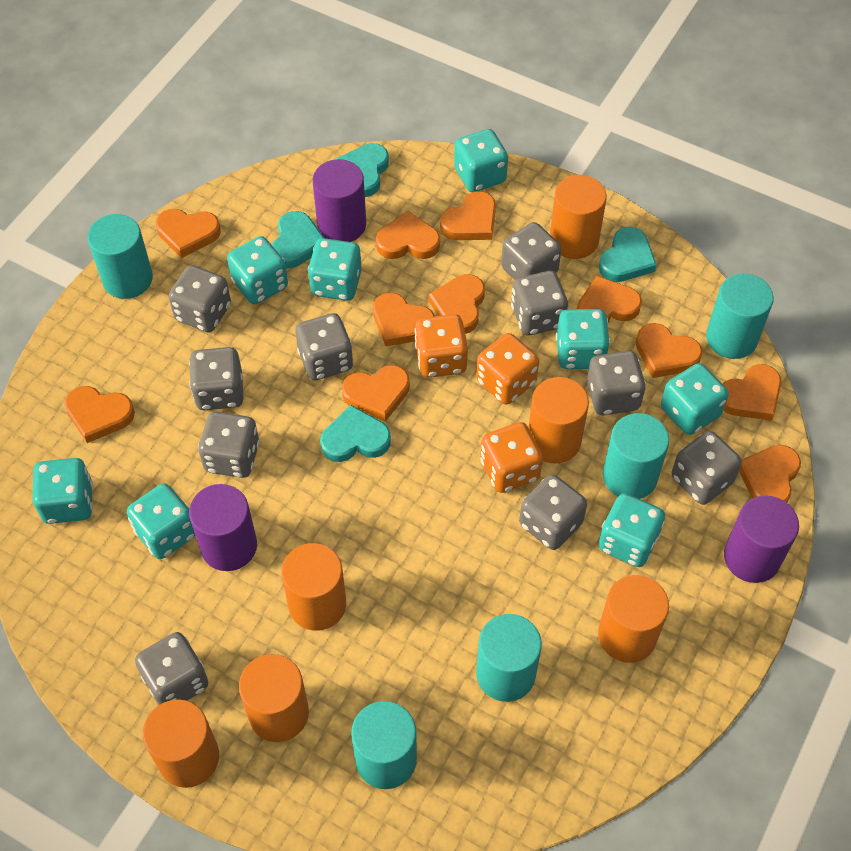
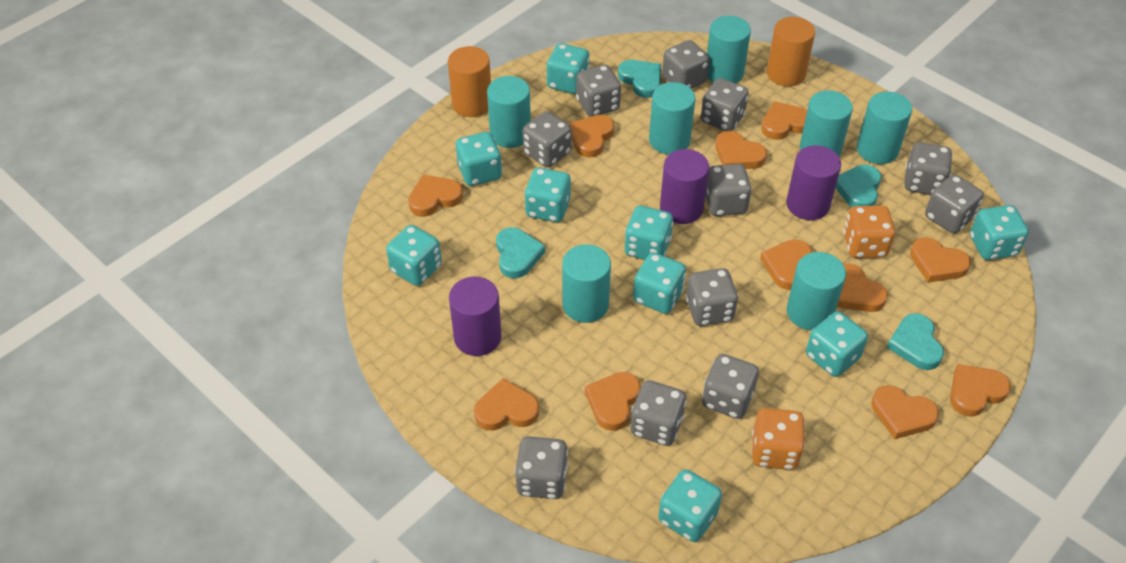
grey dice: 10 -> 11
orange cylinder: 6 -> 2
orange dice: 3 -> 2
turquoise cylinder: 5 -> 7
turquoise dice: 8 -> 9

